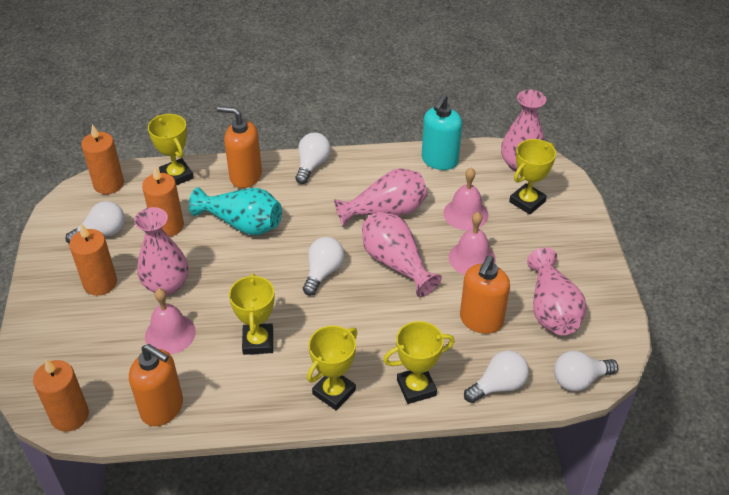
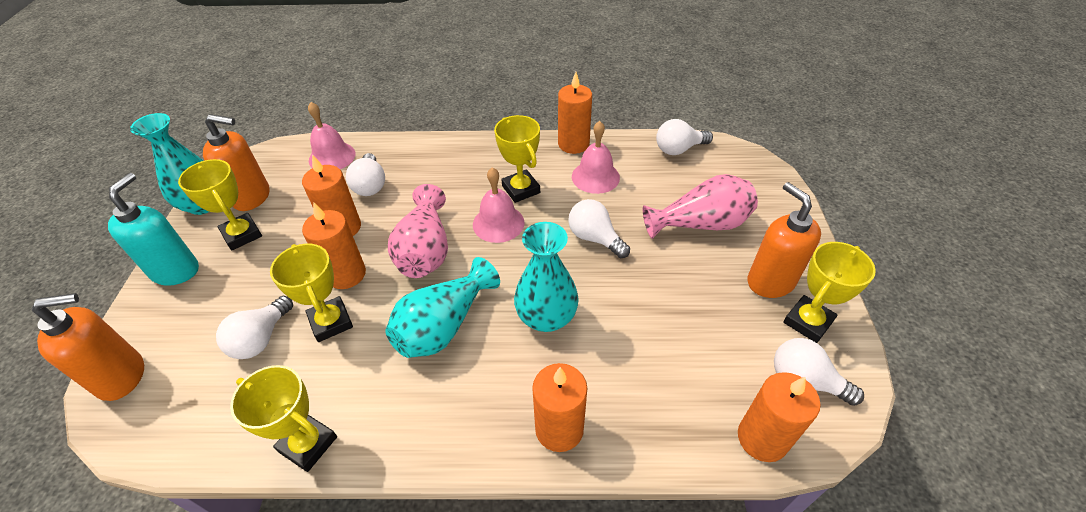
orange candle: 4 -> 5
pink vase: 5 -> 2
turquoise vase: 1 -> 3

